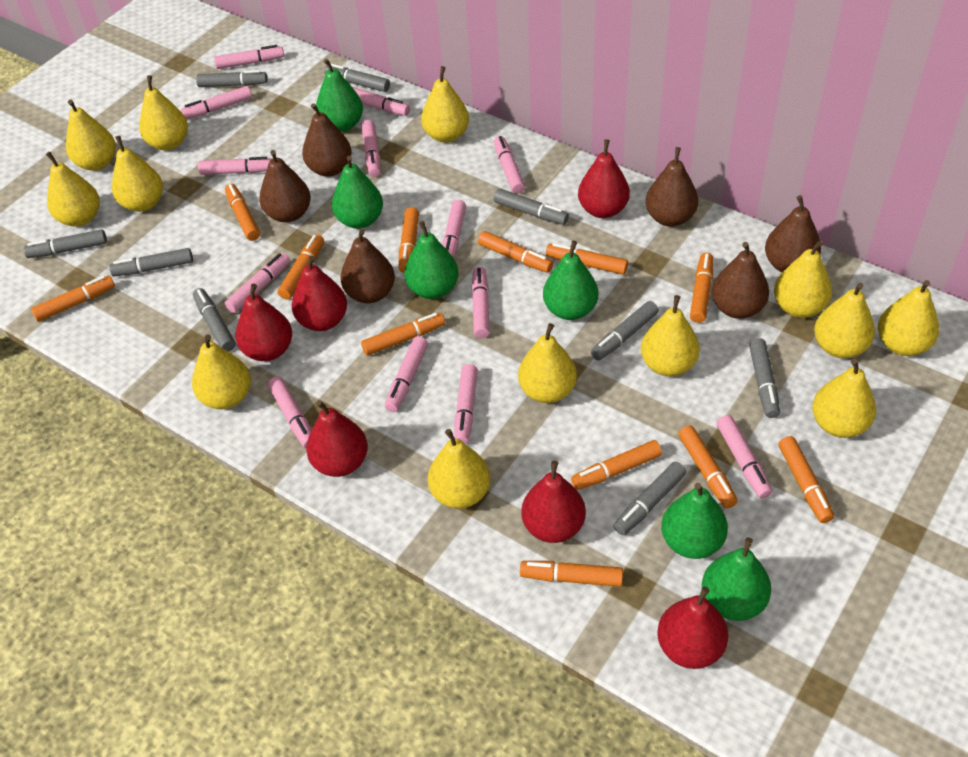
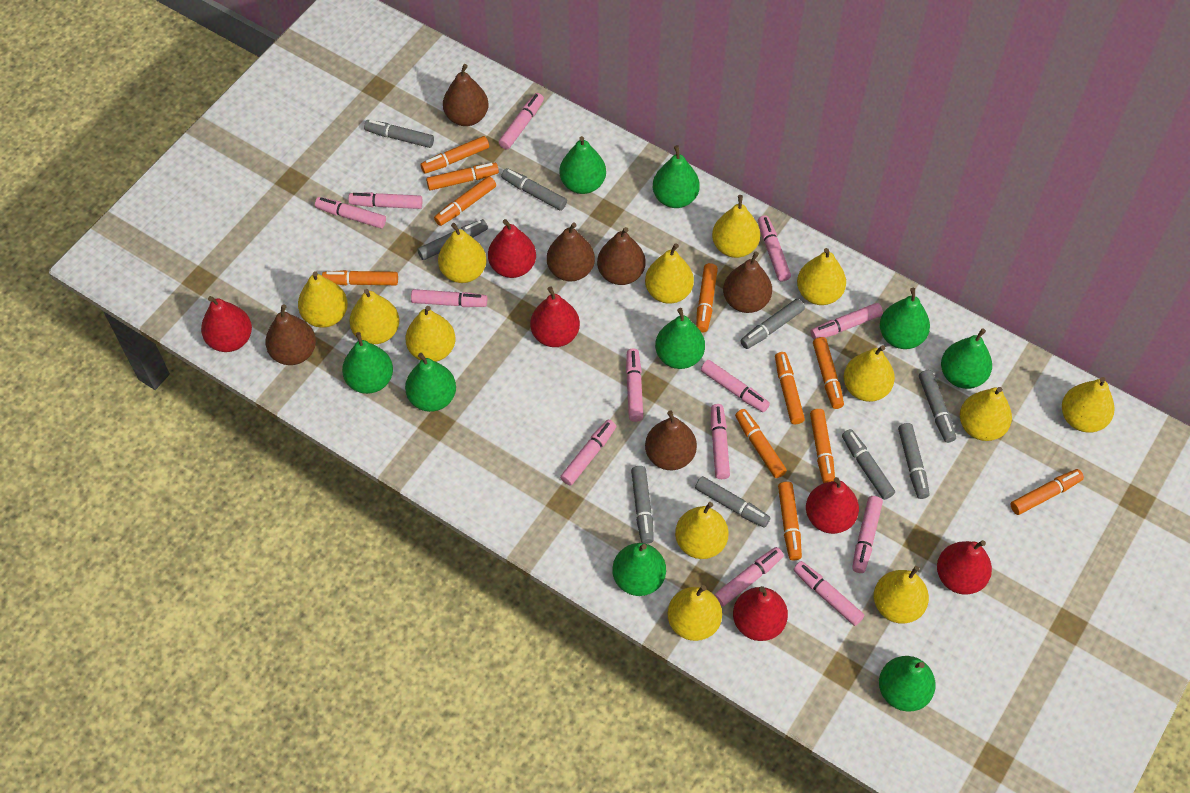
green pear: 6 -> 9
orange marker: 12 -> 11

